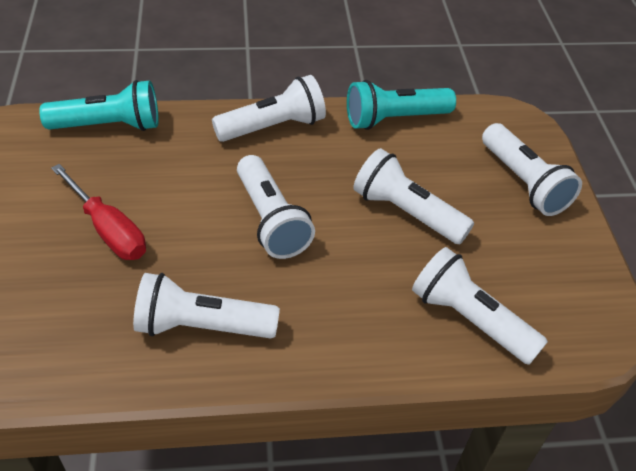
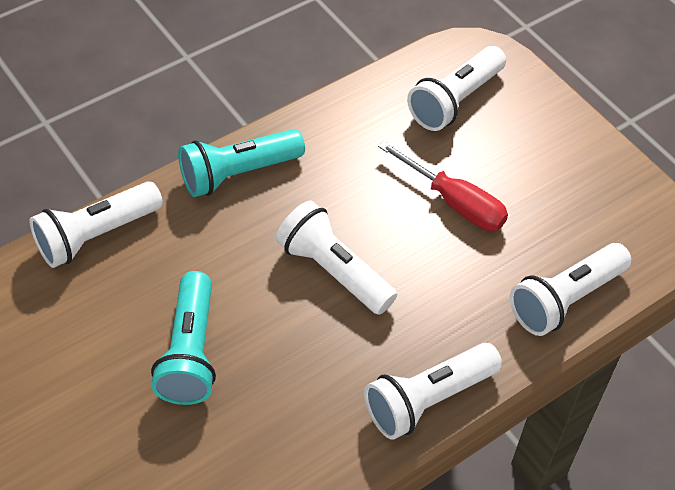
white flashlight: 6 -> 5

